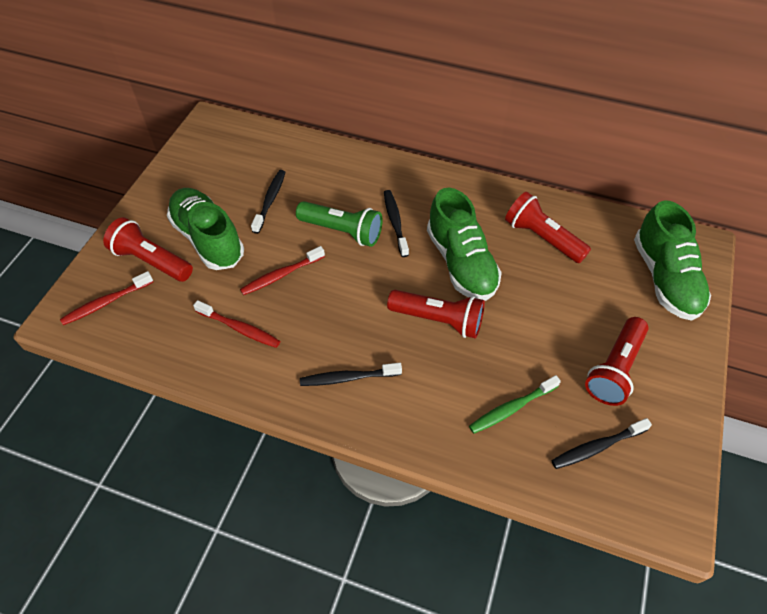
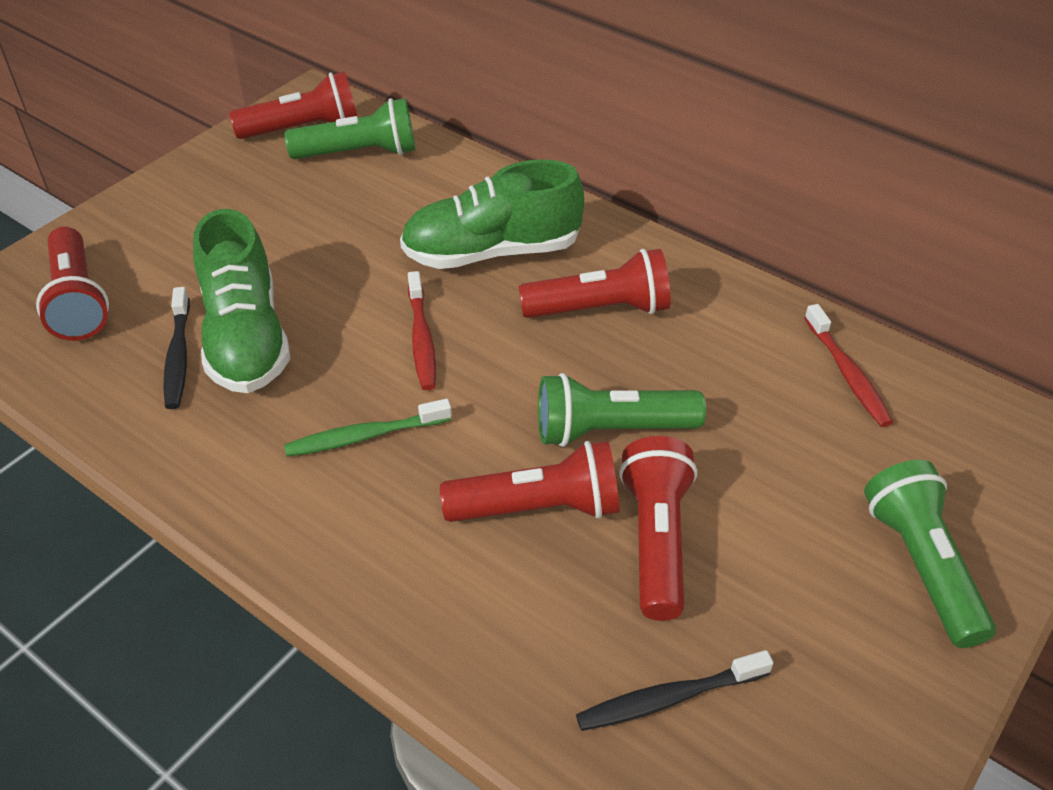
black toothbrush: 4 -> 2
green flashlight: 1 -> 3
green shoe: 3 -> 2
red flashlight: 4 -> 5
red toothbrush: 3 -> 2

